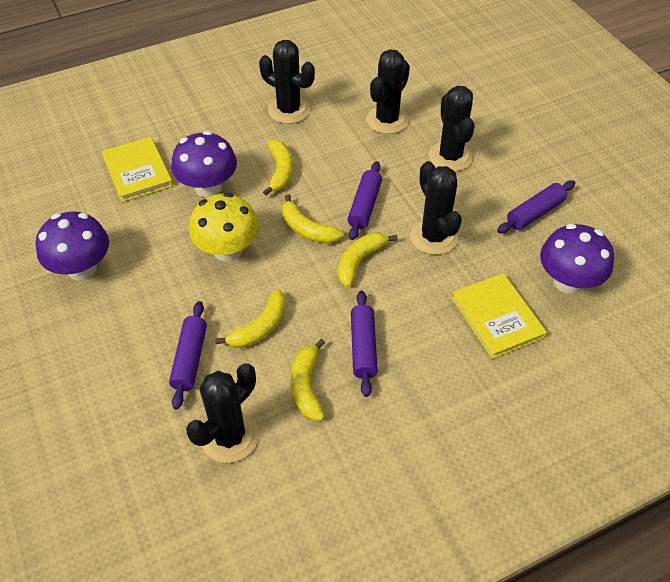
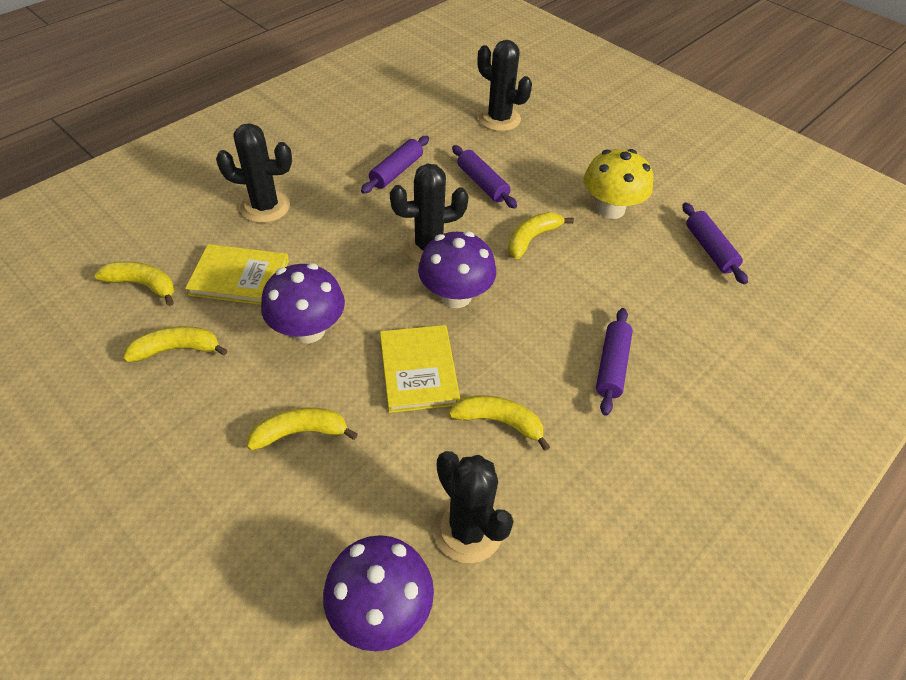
black cactus: 5 -> 4

